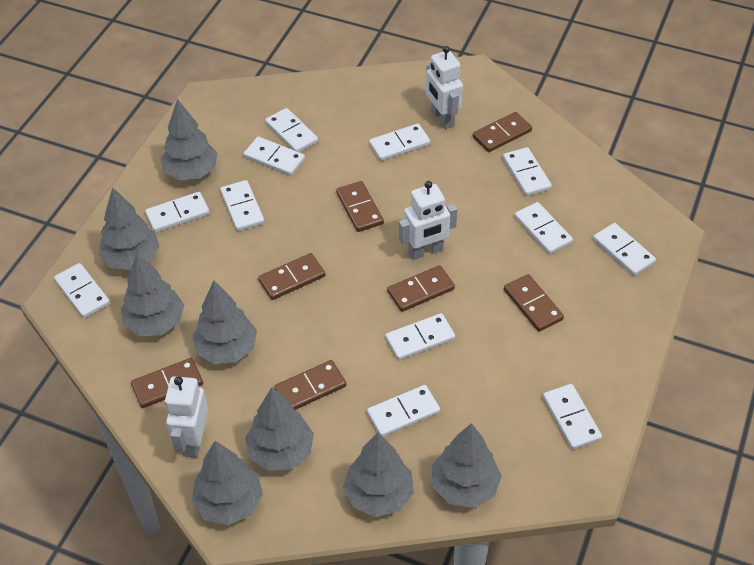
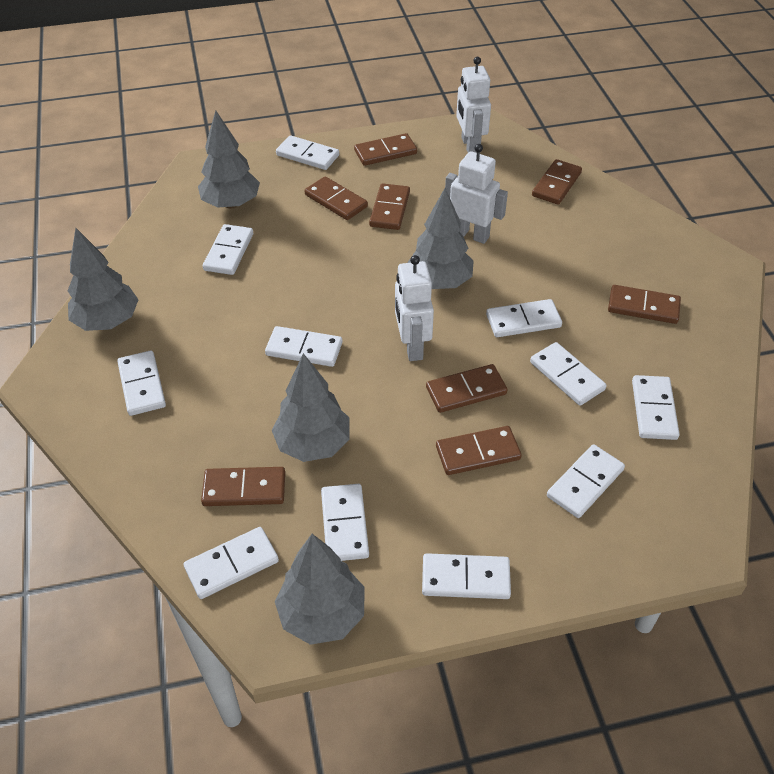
brown domino: 7 -> 8
grey tree: 8 -> 5
white domino: 12 -> 11

